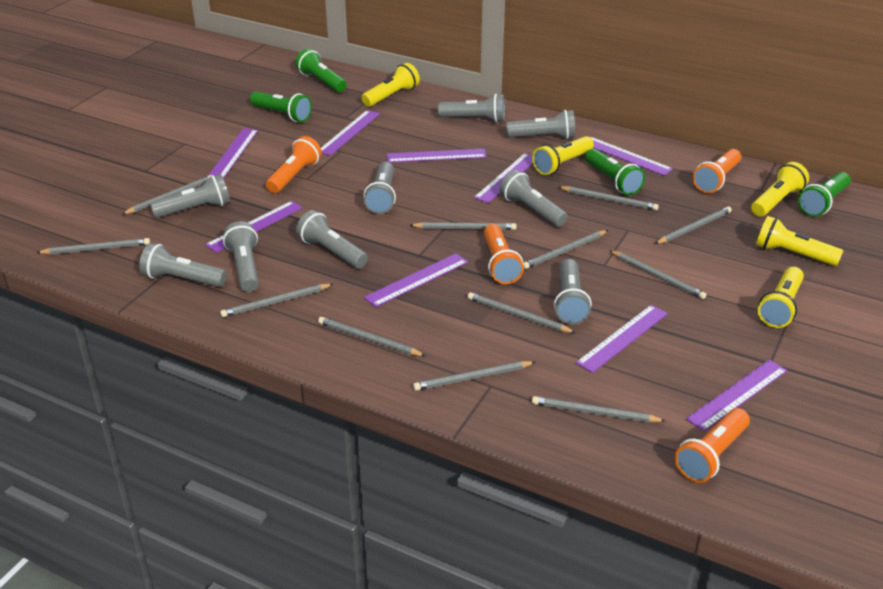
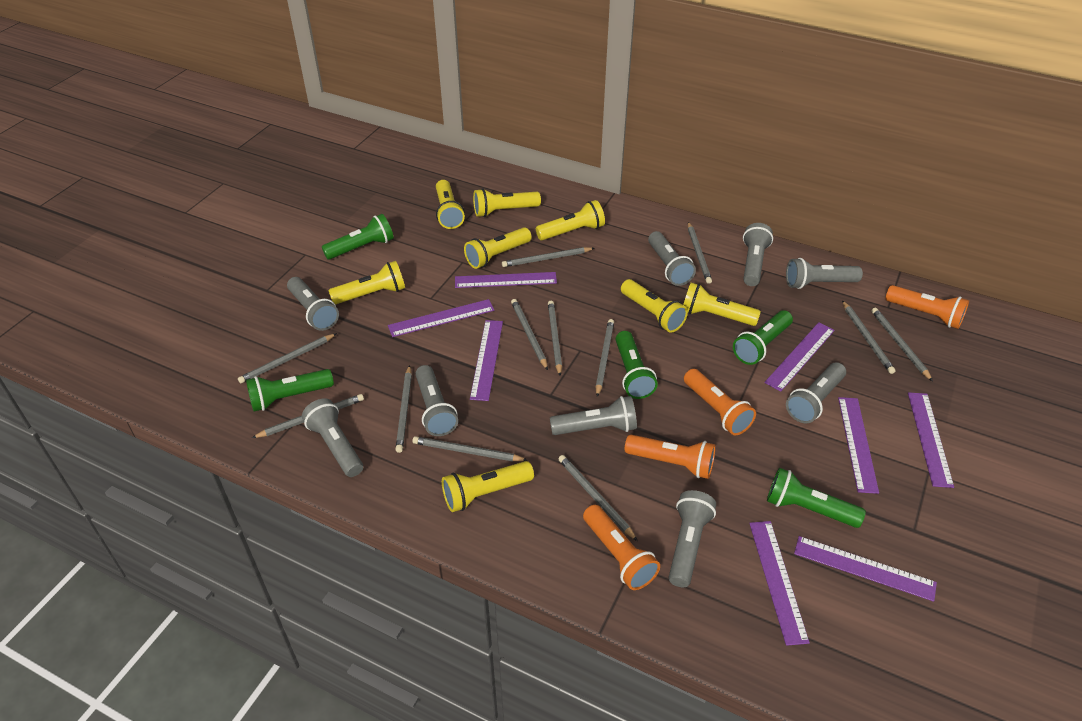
green flashlight: 4 -> 5
purple ruler: 9 -> 8
yellow flashlight: 5 -> 8

